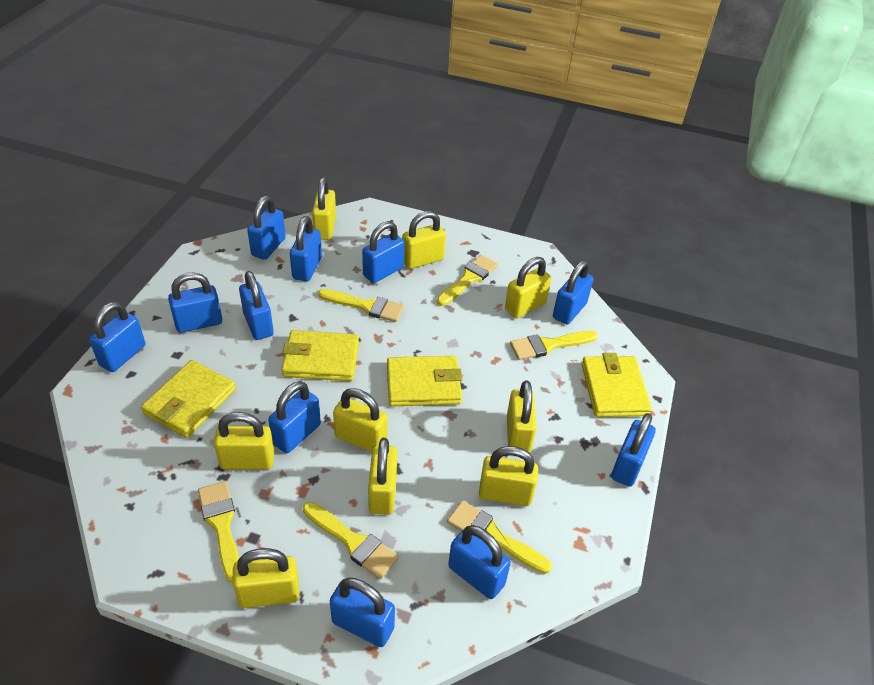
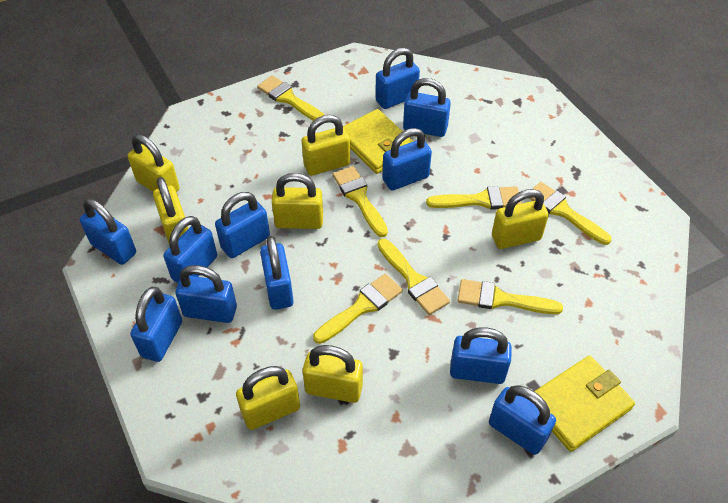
yellow brush: 6 -> 7
yellow padlock: 9 -> 7
yellow wallet: 4 -> 2

